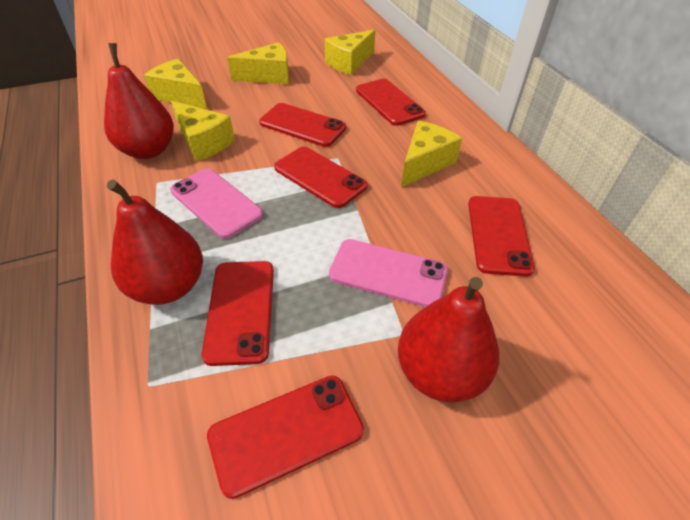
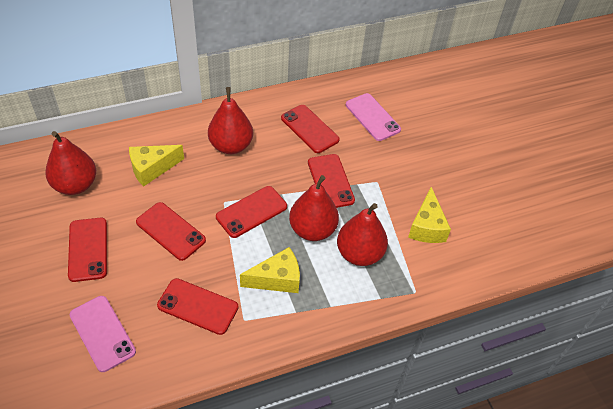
red pear: 3 -> 4
yellow cheese: 5 -> 3

